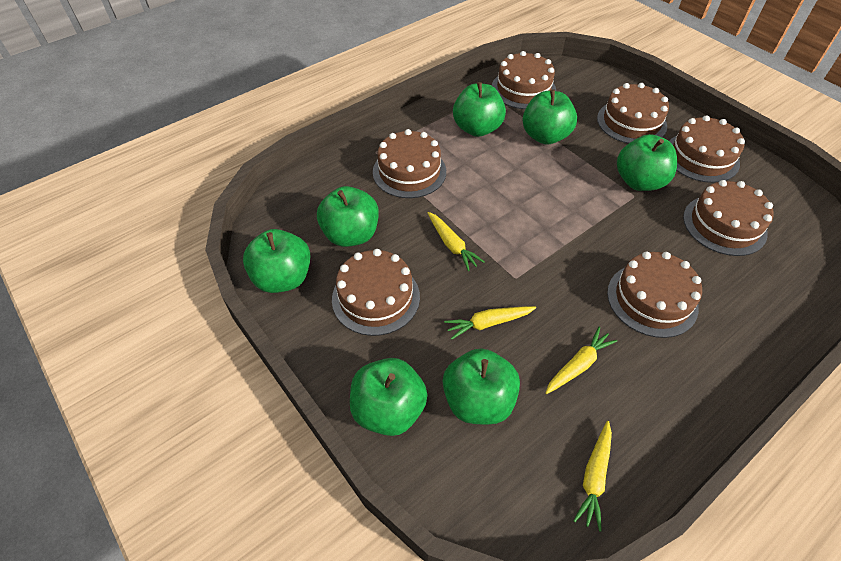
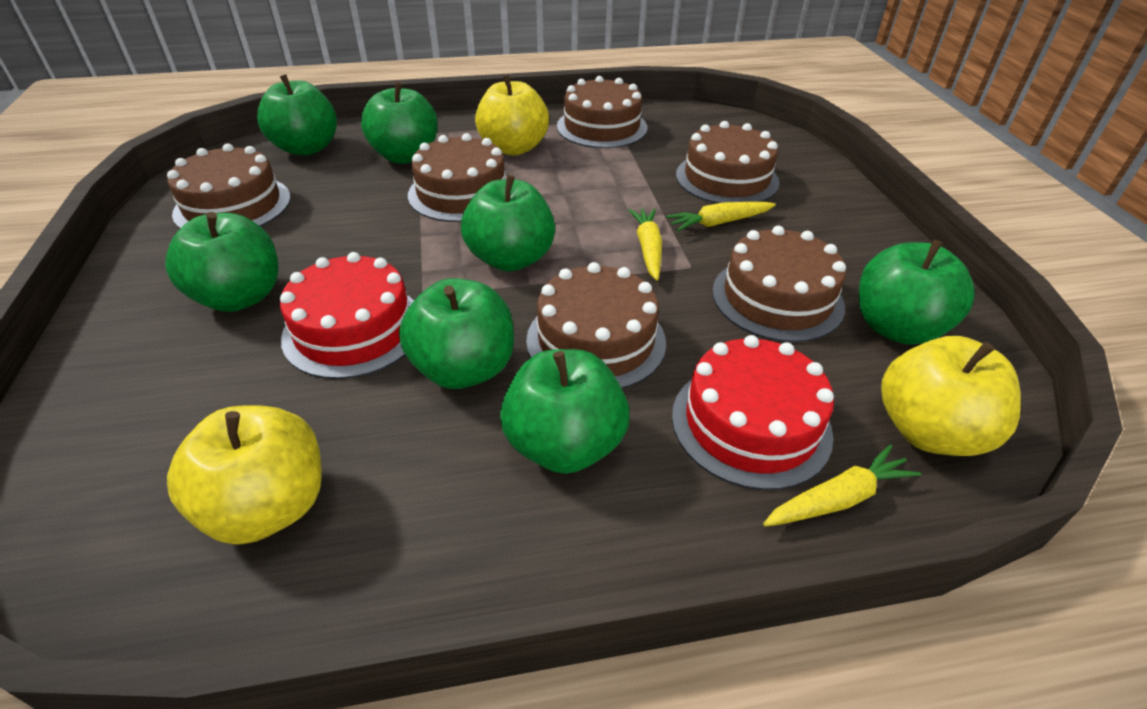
brown cake: 7 -> 6
red cake: 0 -> 2
yellow apple: 0 -> 3
yellow carrot: 4 -> 3

